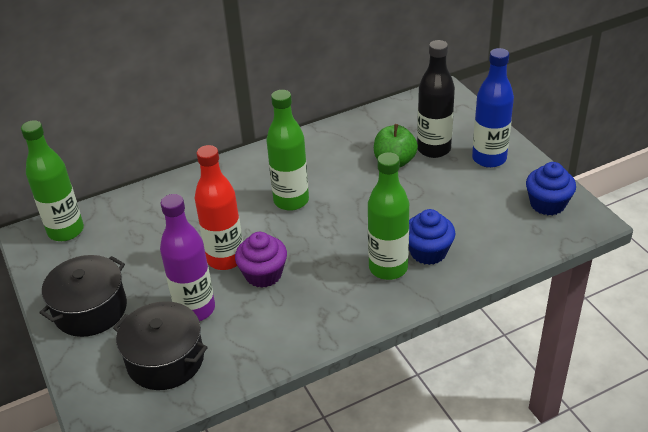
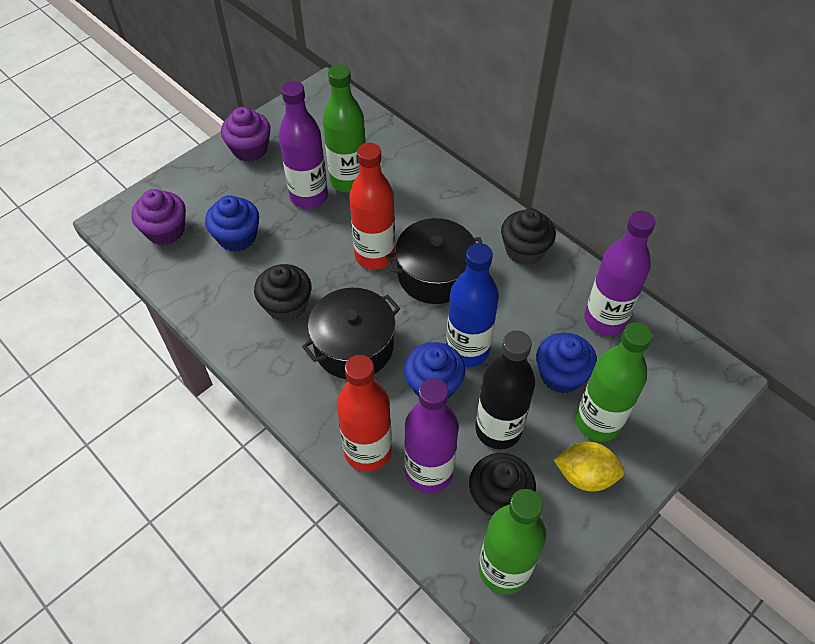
black cupcake: 0 -> 3
blue cupcake: 2 -> 3
green apple: 1 -> 0
purple bottle: 1 -> 3
purple cupcake: 1 -> 2
red bottle: 1 -> 2
yellow lemon: 0 -> 1

